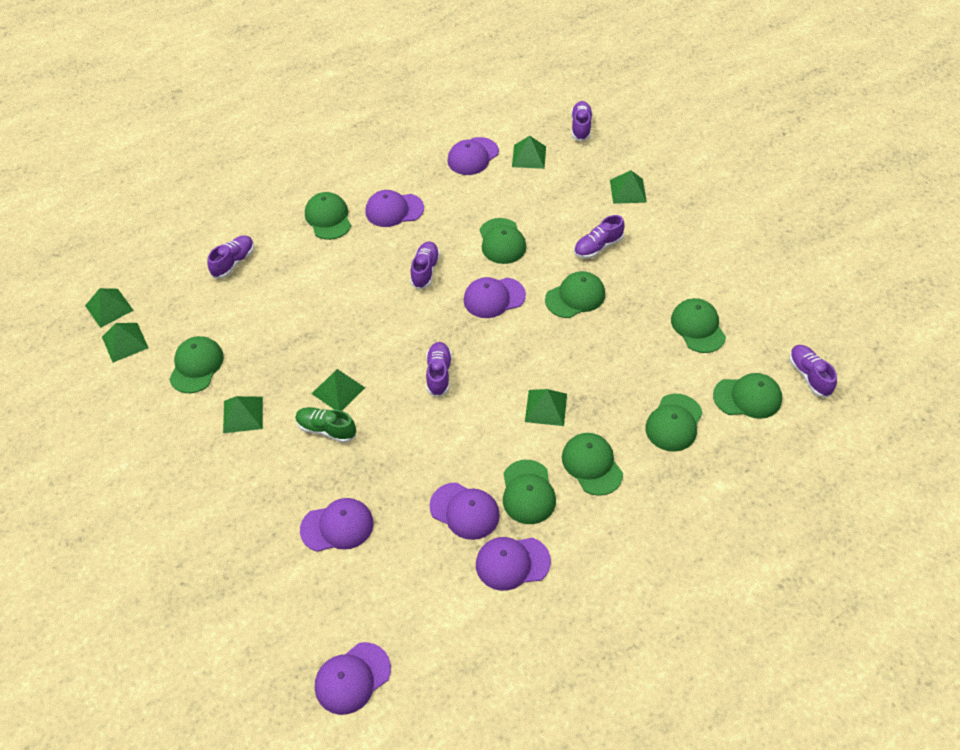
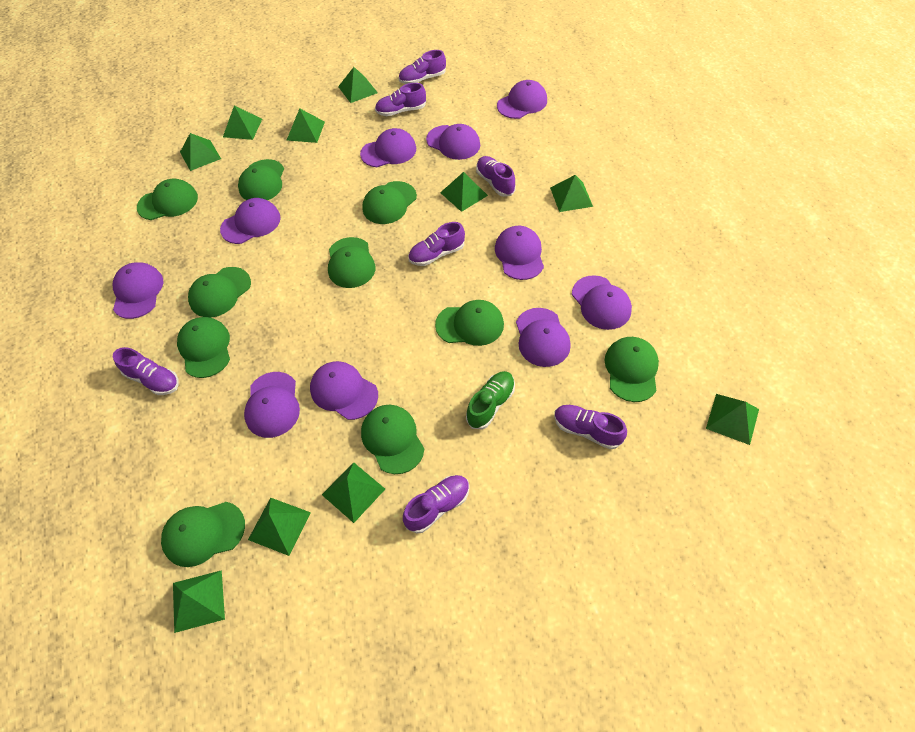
green cap: 9 -> 10
green pyramid: 7 -> 10
purple cap: 7 -> 10
purple shoe: 6 -> 7

